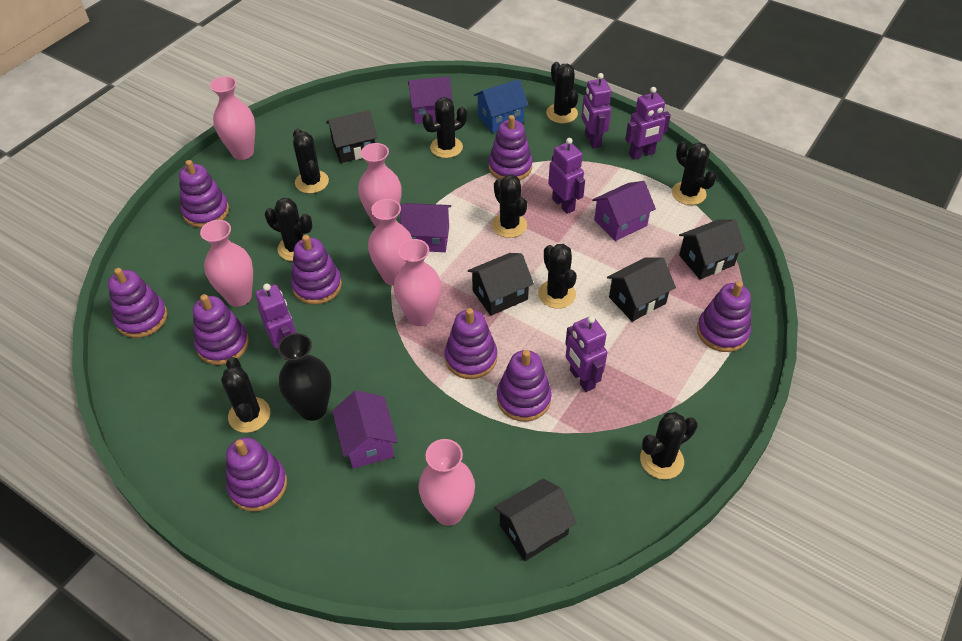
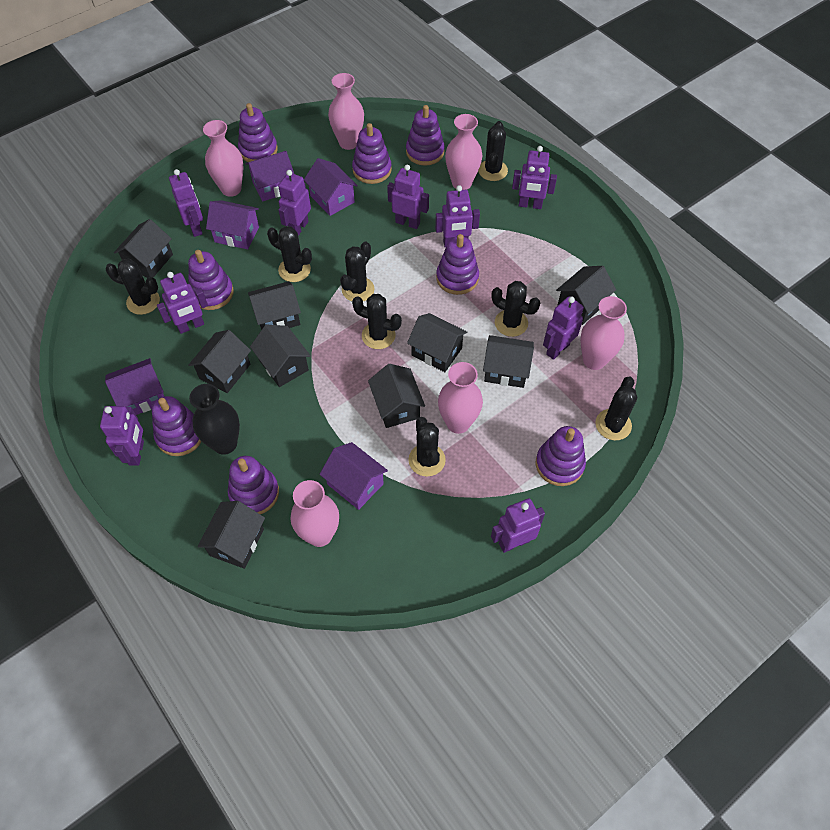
black cactus: 9 -> 8
black house: 5 -> 9
blue house: 1 -> 0
purple house: 4 -> 5
purple robot: 5 -> 9
purple stacking toy: 9 -> 8

